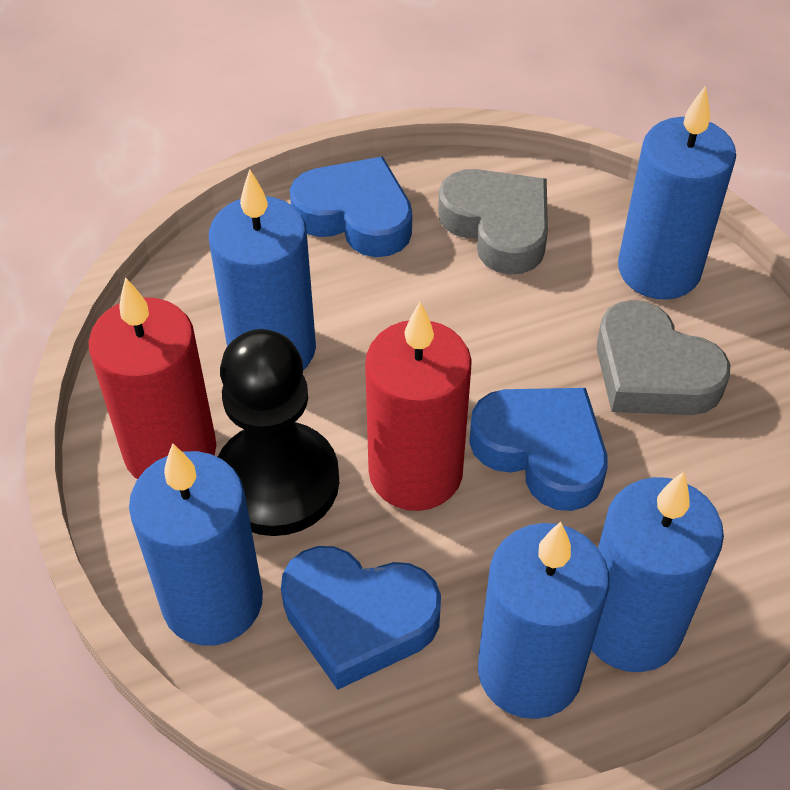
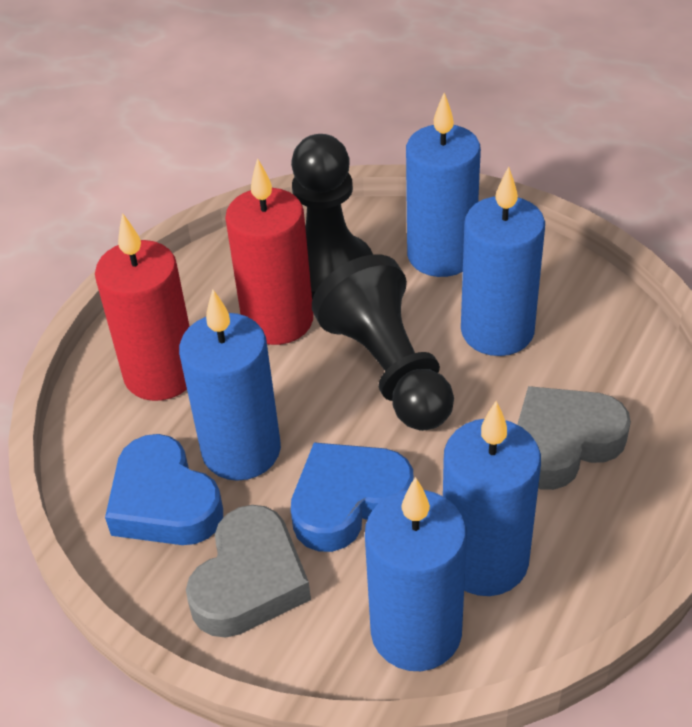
black pawn: 1 -> 2
blue heart: 3 -> 2

